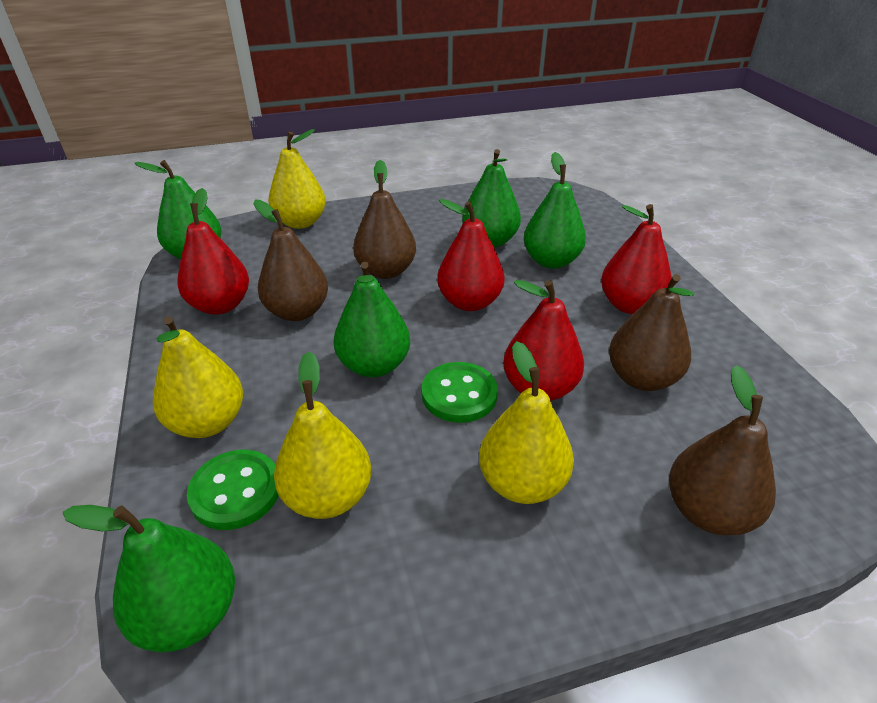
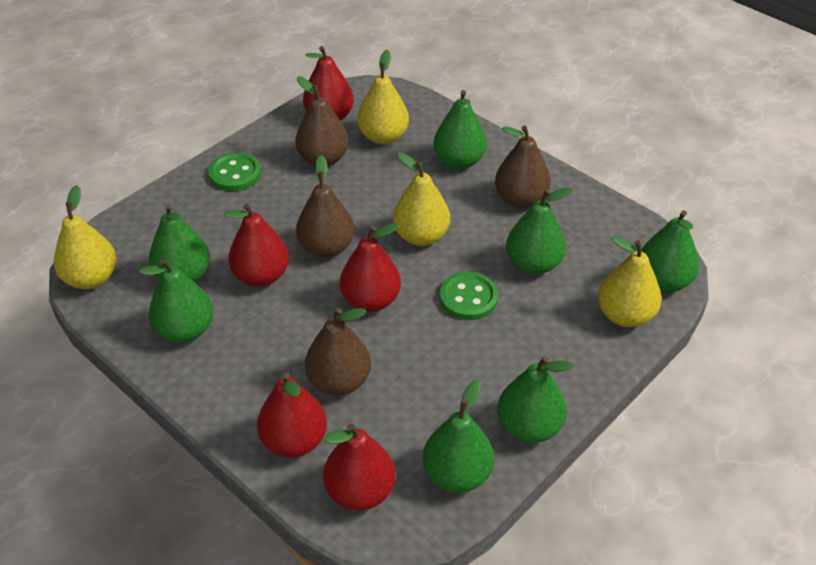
green pear: 5 -> 7
red pear: 4 -> 5

